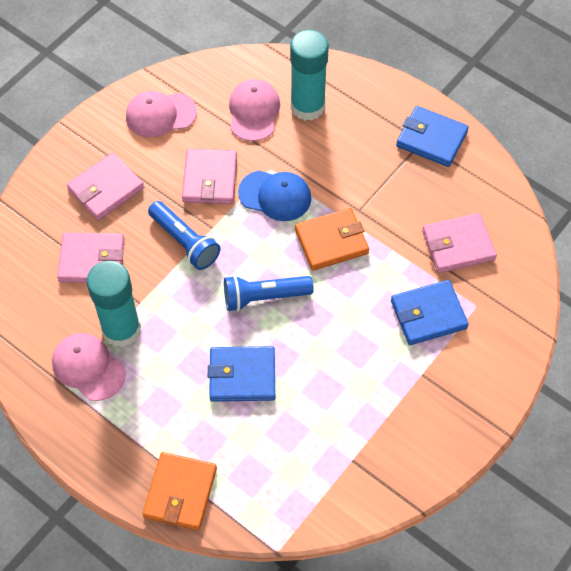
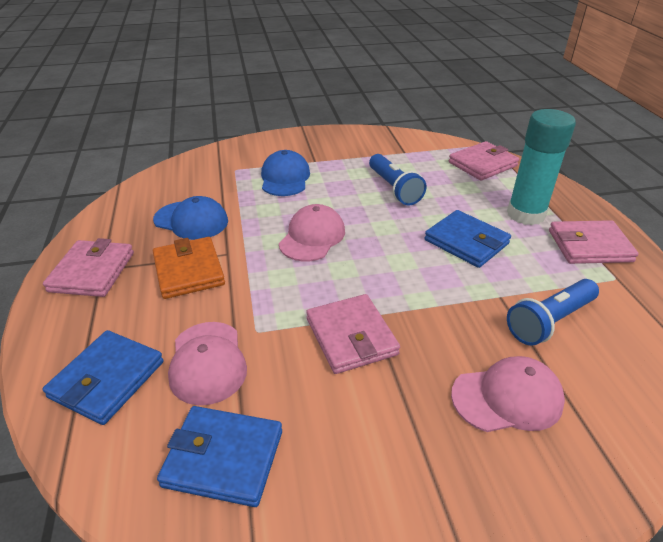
blue cap: 1 -> 2
orange wallet: 2 -> 1
turquoise glue stick: 2 -> 1

